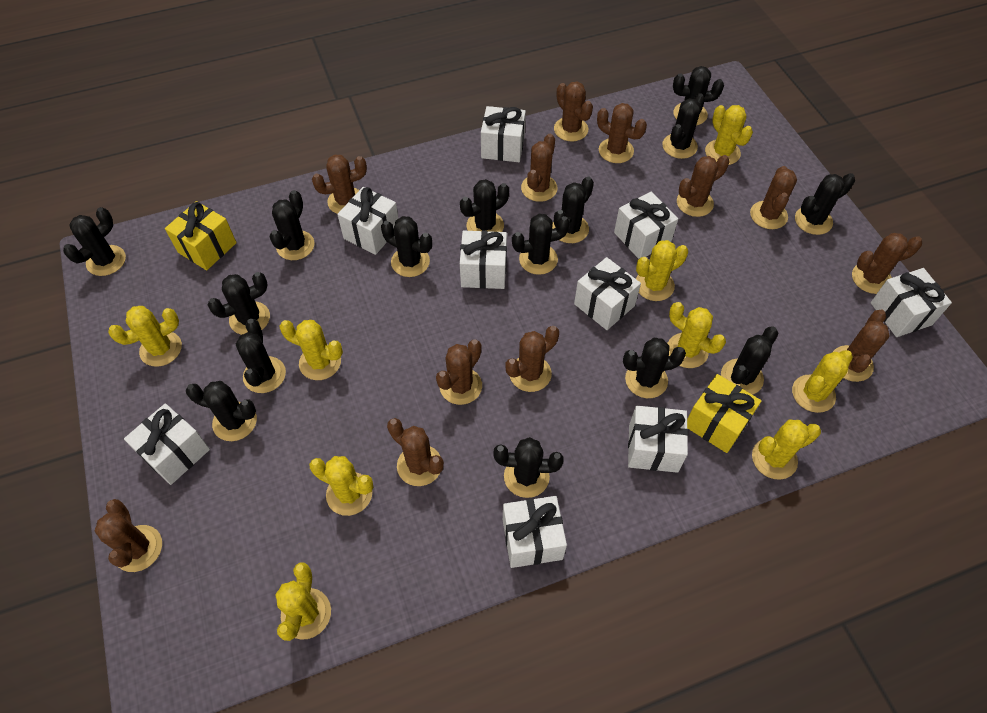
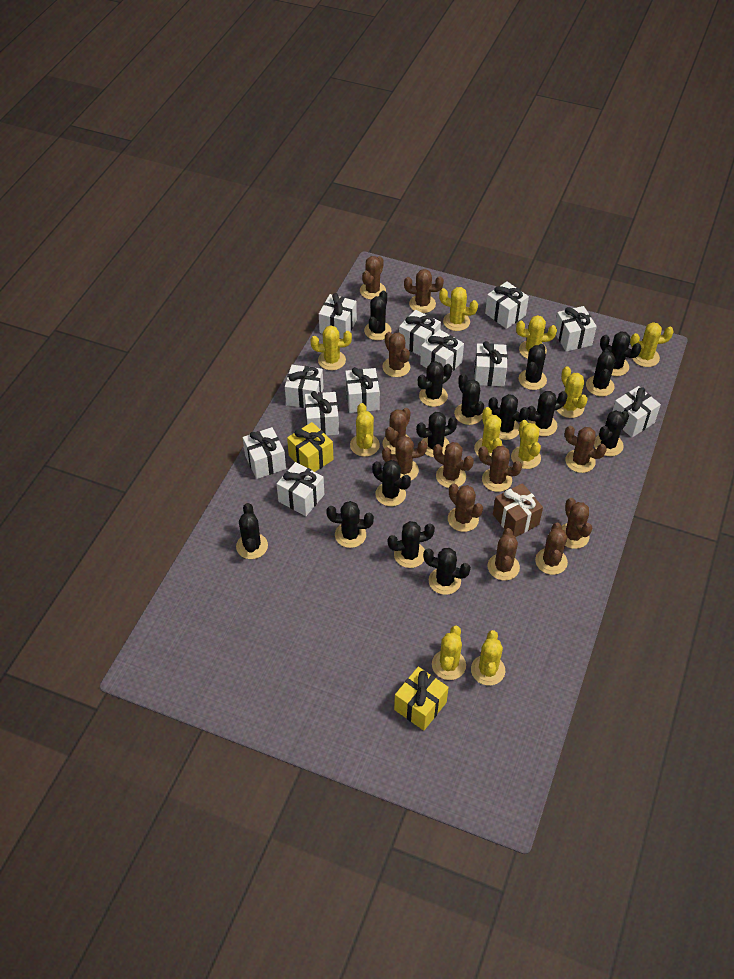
brown gift: 0 -> 1
white gift: 9 -> 12
yellow cactus: 9 -> 10

